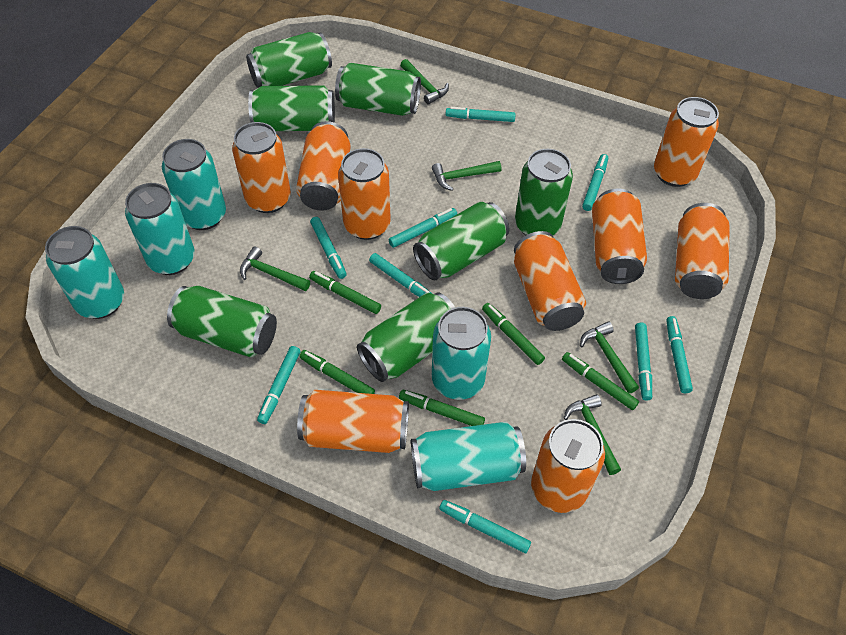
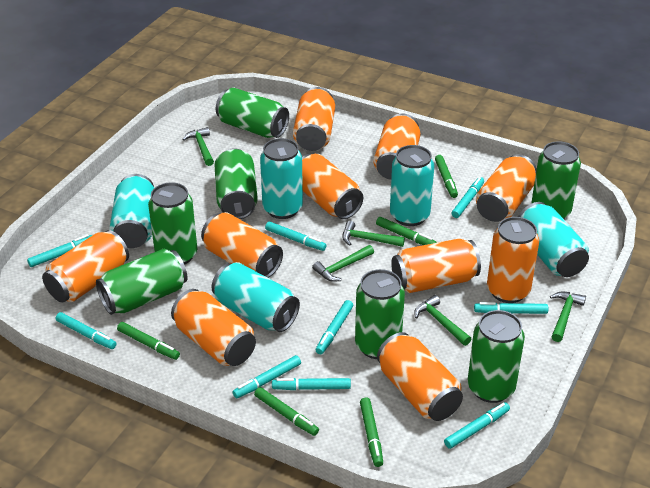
orange can: 9 -> 10

